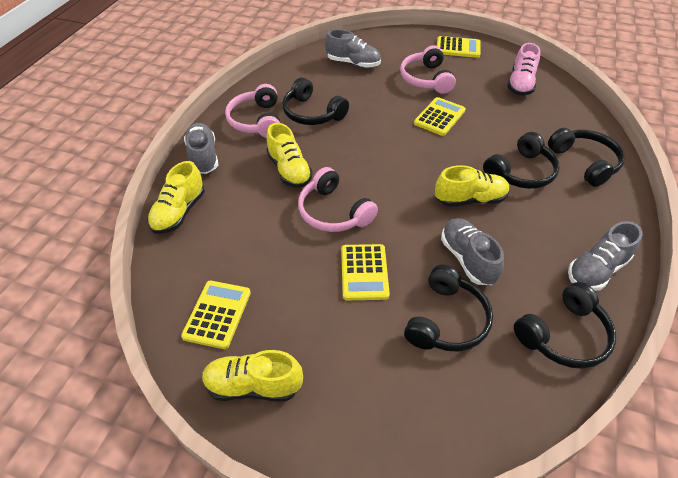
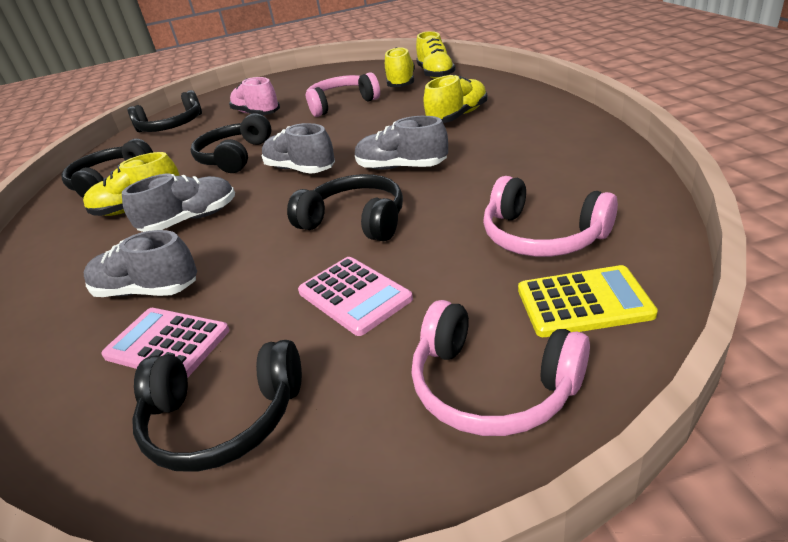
pink calculator: 0 -> 2
yellow calculator: 4 -> 1

